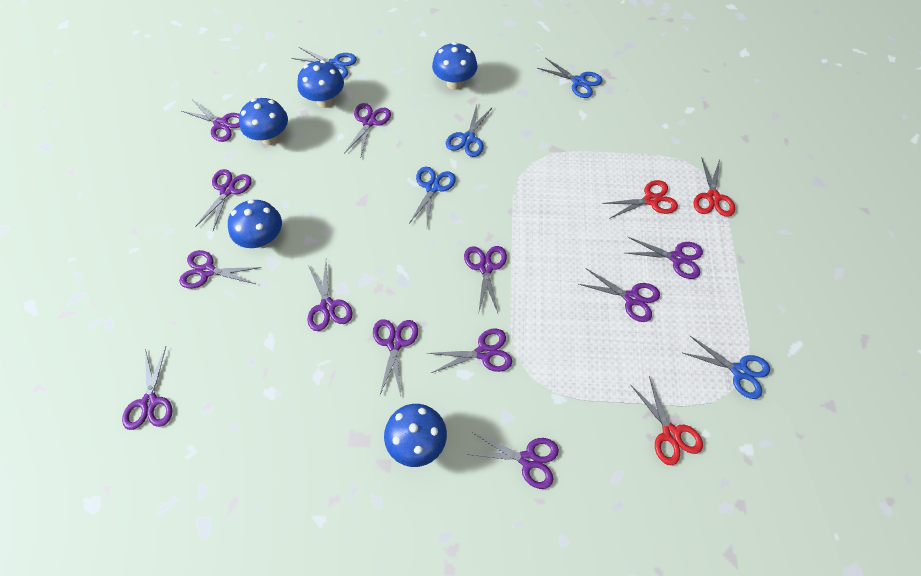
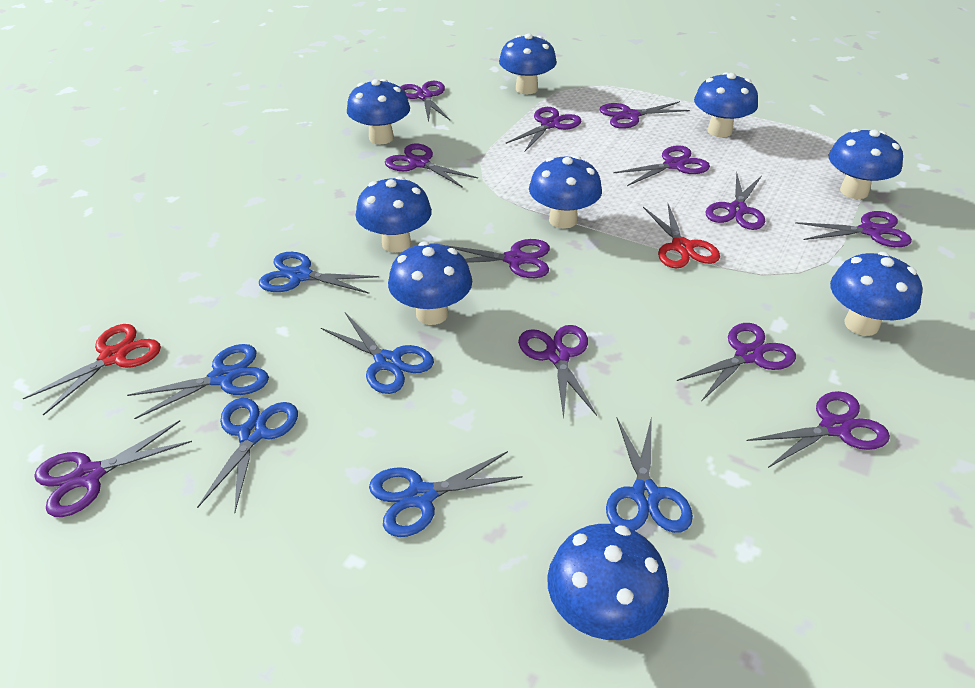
blue mushroom: 5 -> 9
blue scissors: 5 -> 6
red scissors: 3 -> 2

